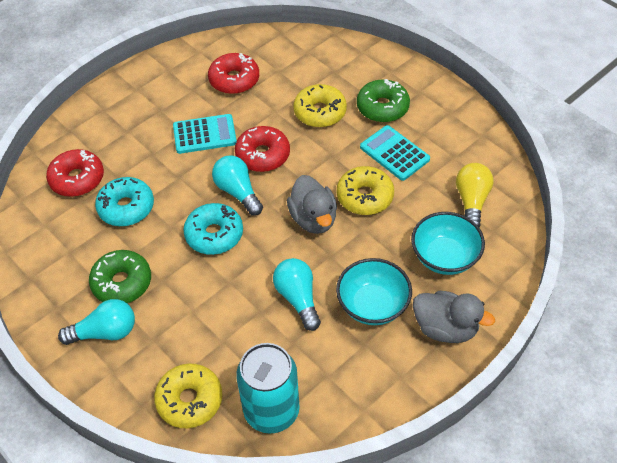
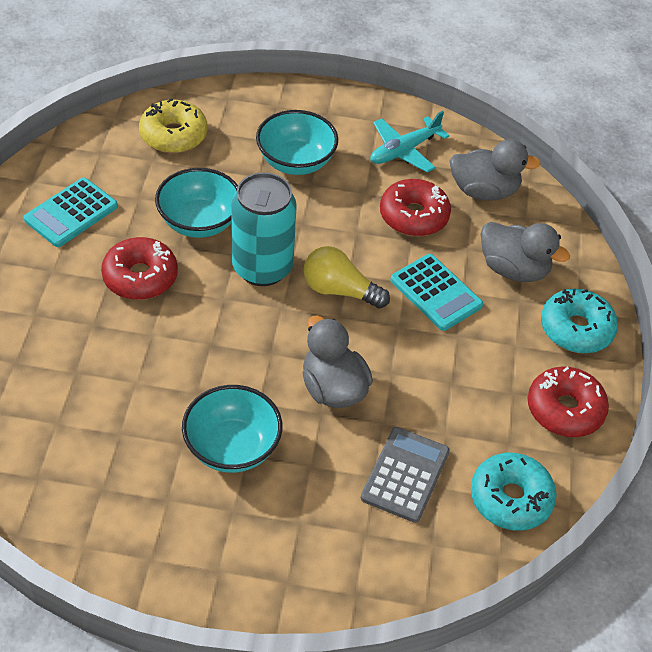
green donut: 2 -> 0
grey calculator: 0 -> 1
grey duck: 2 -> 3
turquoise bowl: 2 -> 3
turquoise light bulb: 3 -> 0
turquoise plane: 0 -> 1
yellow donut: 3 -> 1

